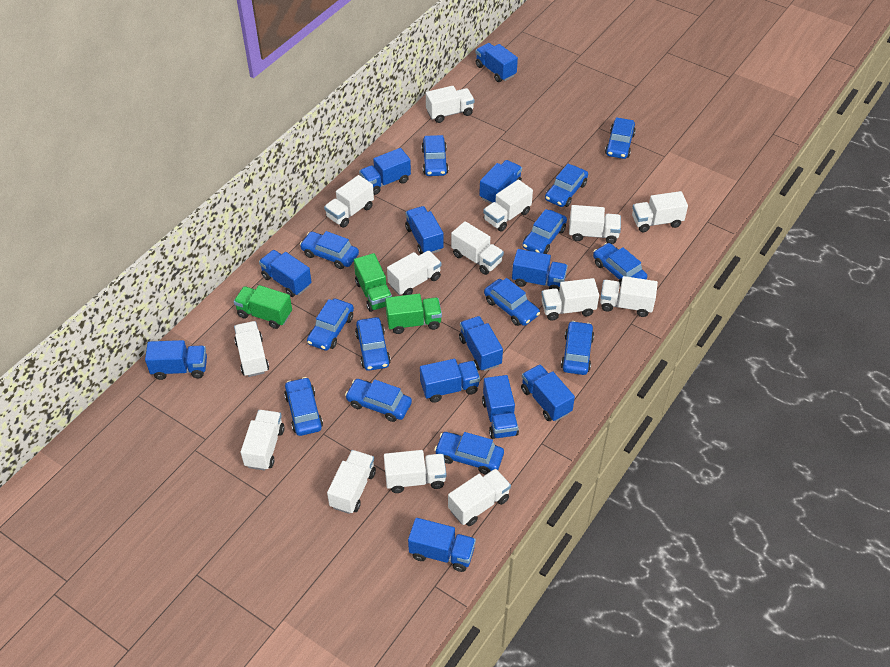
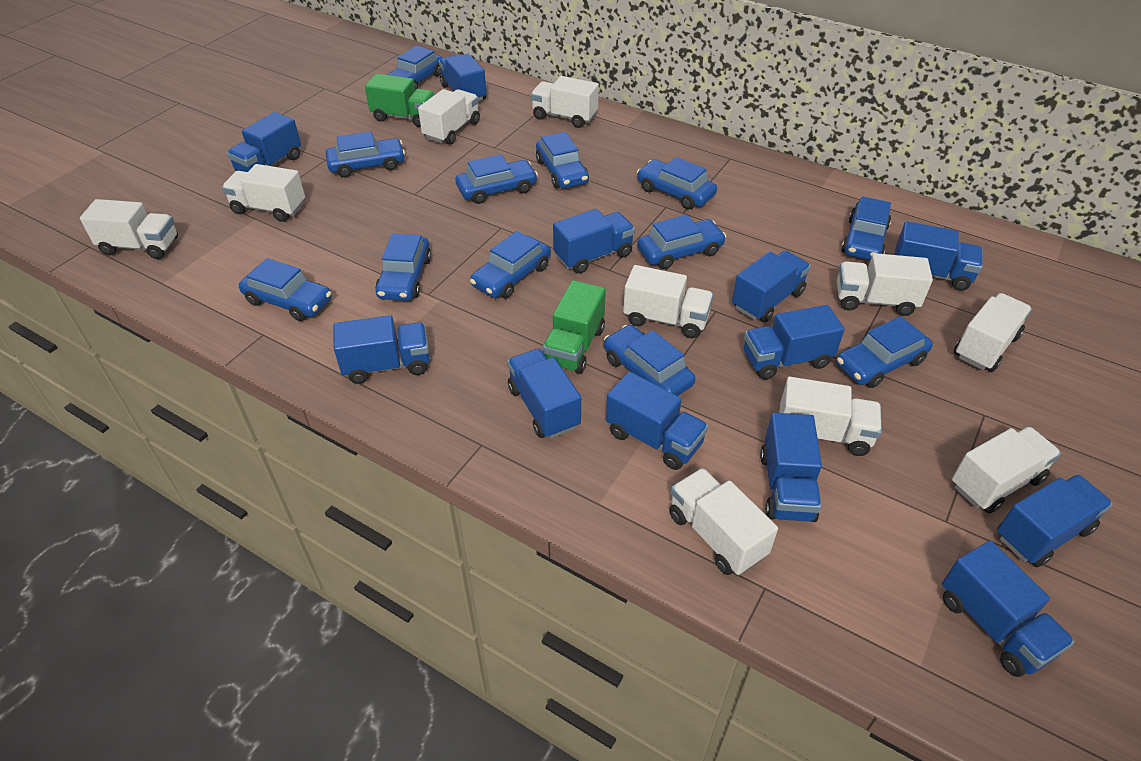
blue car: 13 -> 12
green truck: 3 -> 2
white truck: 14 -> 10

